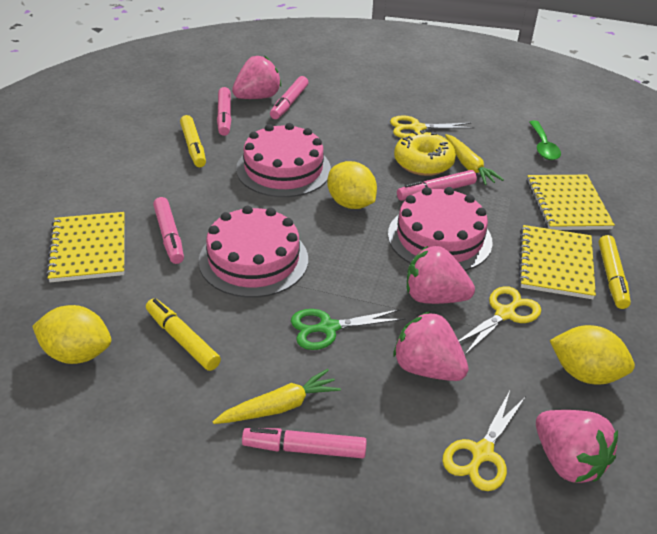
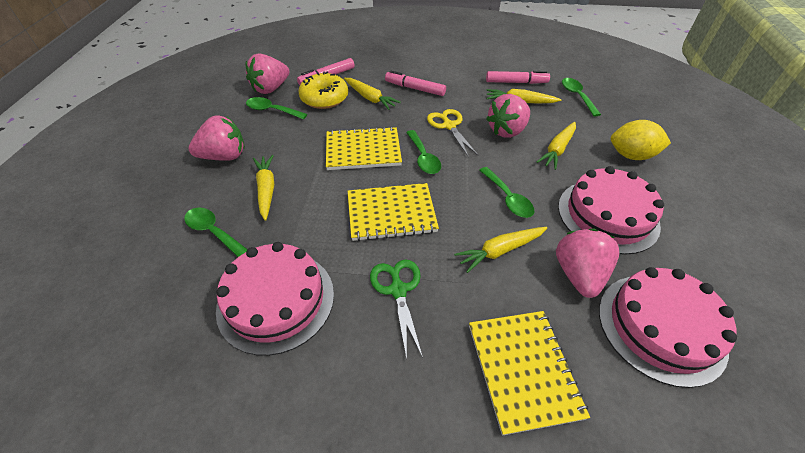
green spoon: 1 -> 5
pink marker: 5 -> 3
yellow carrot: 2 -> 5
yellow lemon: 3 -> 1
yellow marker: 3 -> 0
yellow scissors: 3 -> 1

